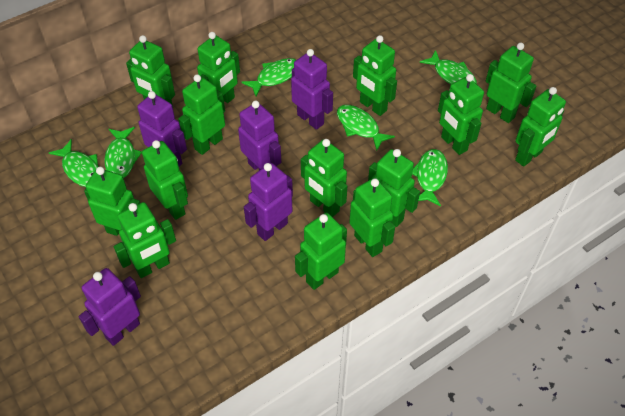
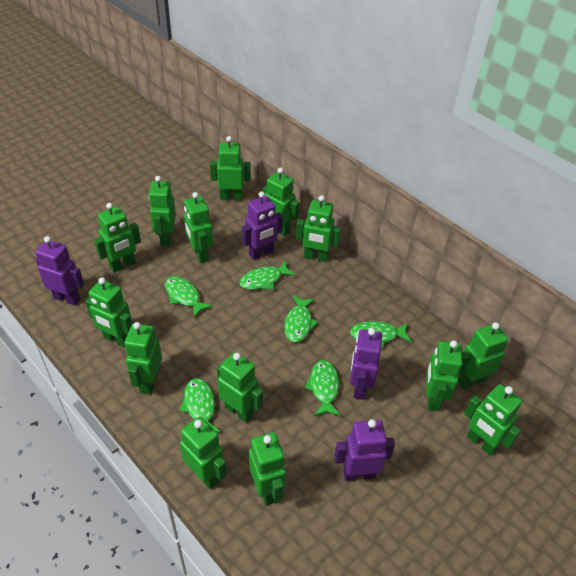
purple robot: 5 -> 4

